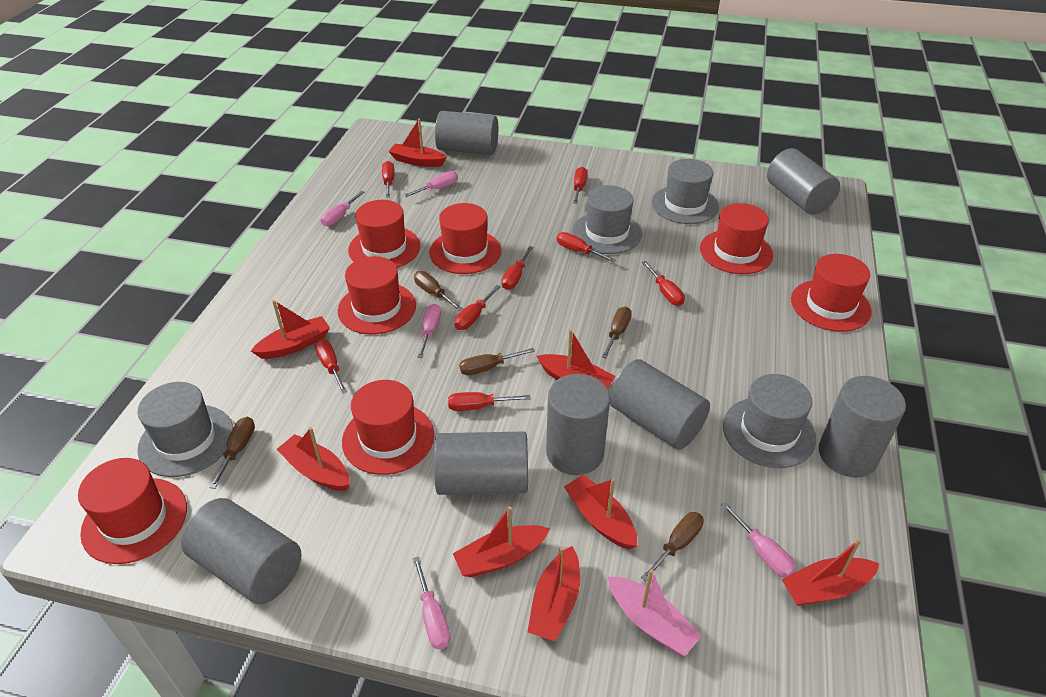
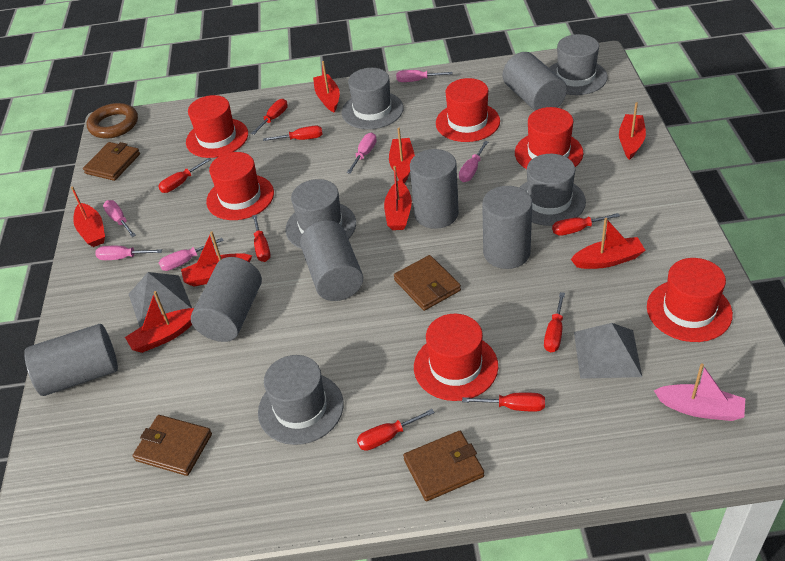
brown ring: 0 -> 1
brown screwdriver: 5 -> 0
brown wallet: 0 -> 4
grey cylinder: 7 -> 6
grey hat: 4 -> 5
grey pyramid: 0 -> 2
pink screwdriver: 5 -> 6
red hat: 7 -> 6

